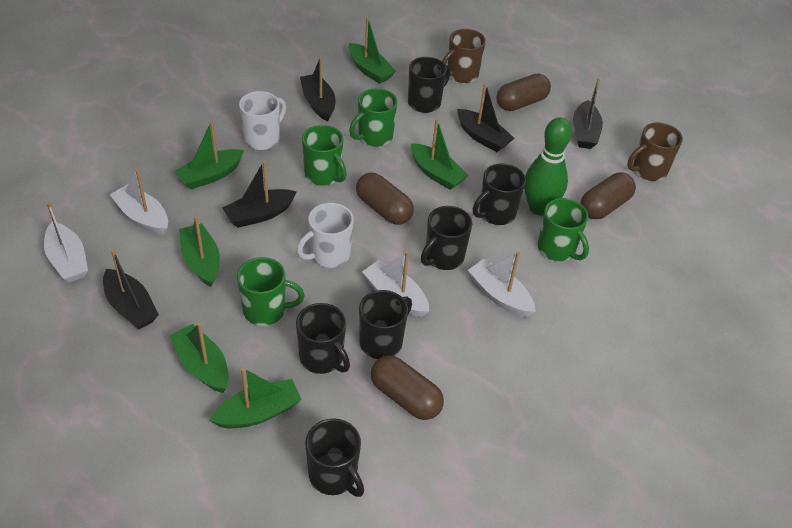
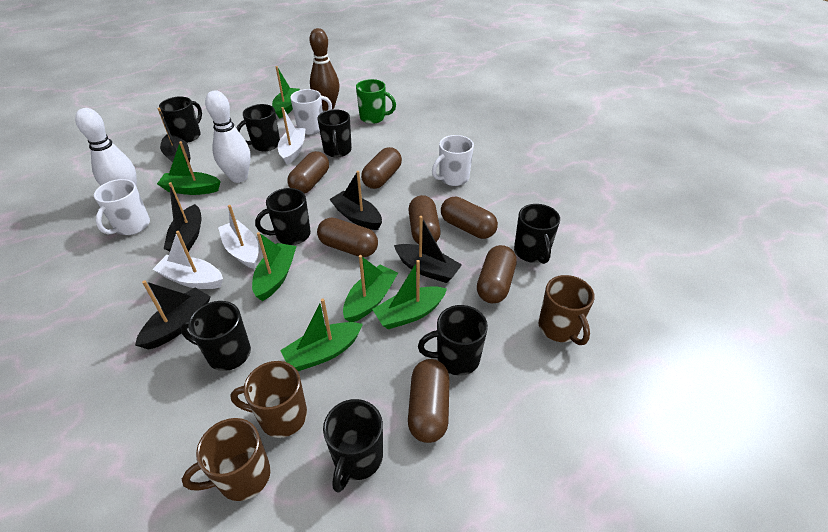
black mug: 6 -> 8
brown bowling pin: 0 -> 1
brown capsule: 4 -> 7
brown mug: 2 -> 3
green bowling pin: 1 -> 0
green mug: 4 -> 1
white boat: 4 -> 3
white bowling pin: 0 -> 2
white mug: 2 -> 3

